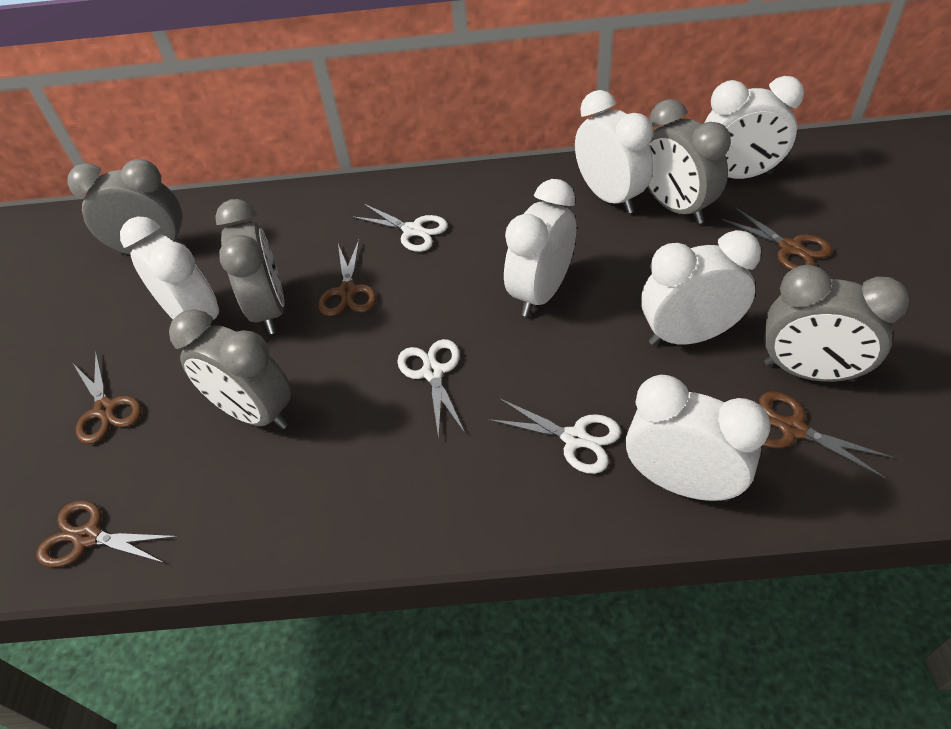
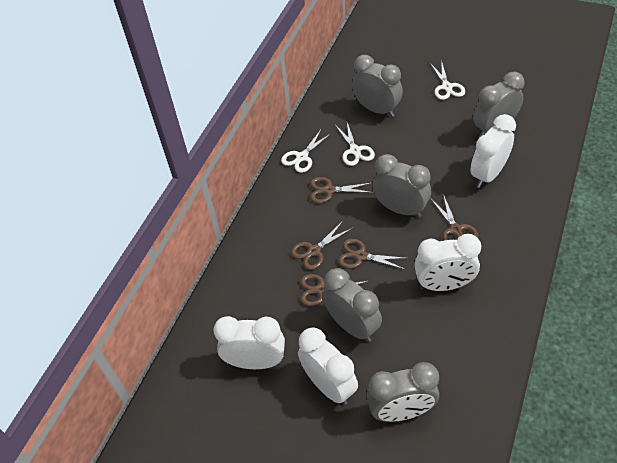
white clock: 6 -> 4

